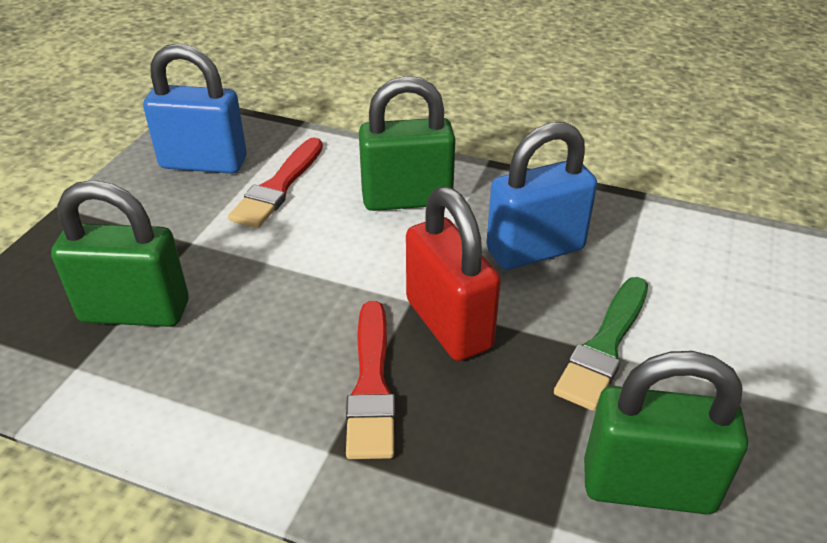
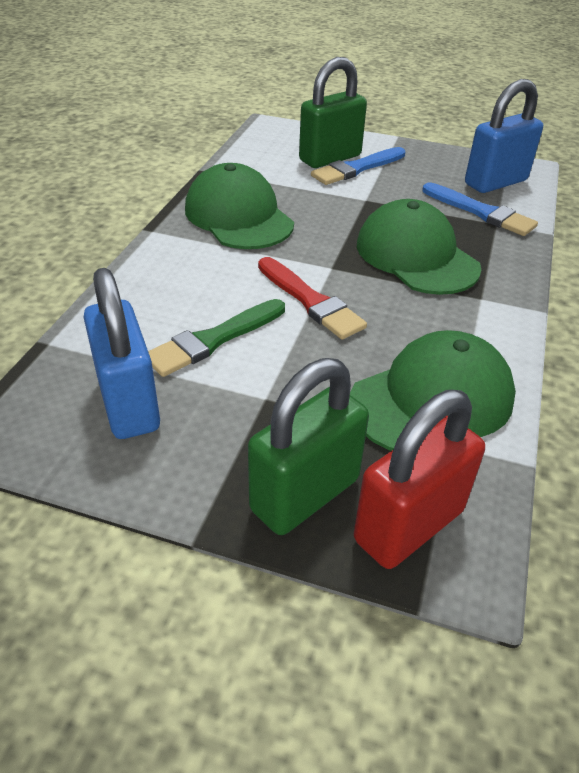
blue brush: 0 -> 2
green cap: 0 -> 3
green padlock: 3 -> 2
red brush: 2 -> 1

